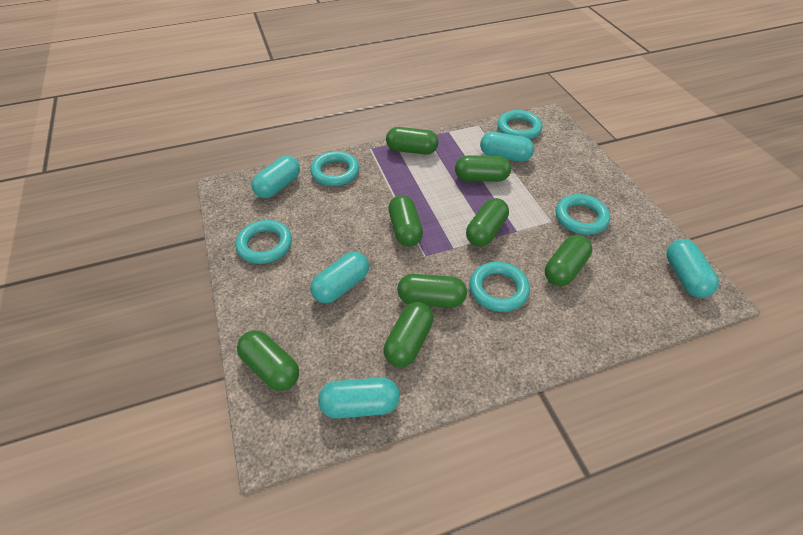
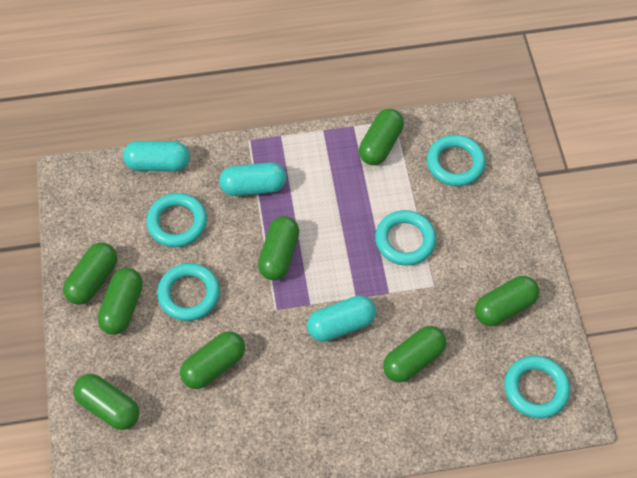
turquoise capsule: 5 -> 3

